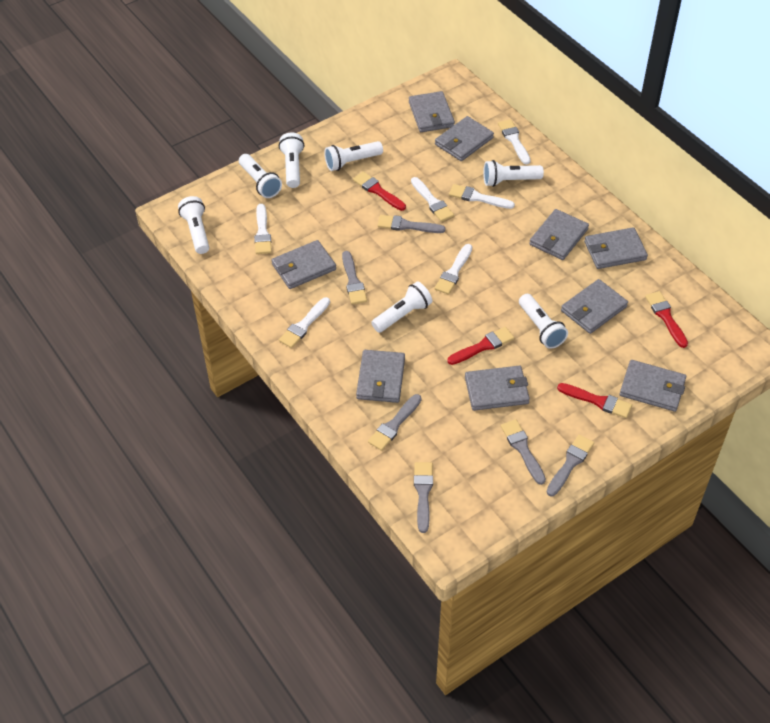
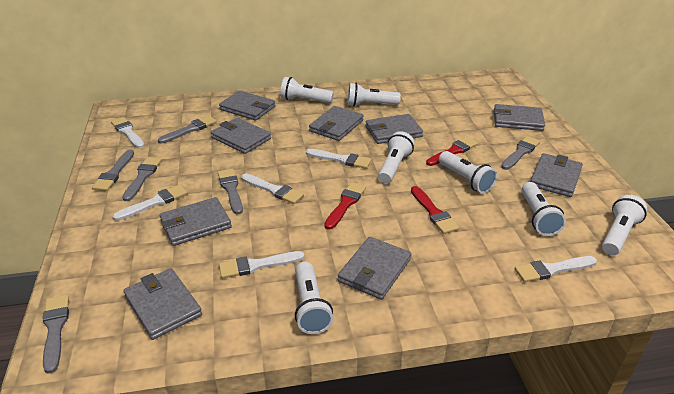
red brush: 4 -> 3

